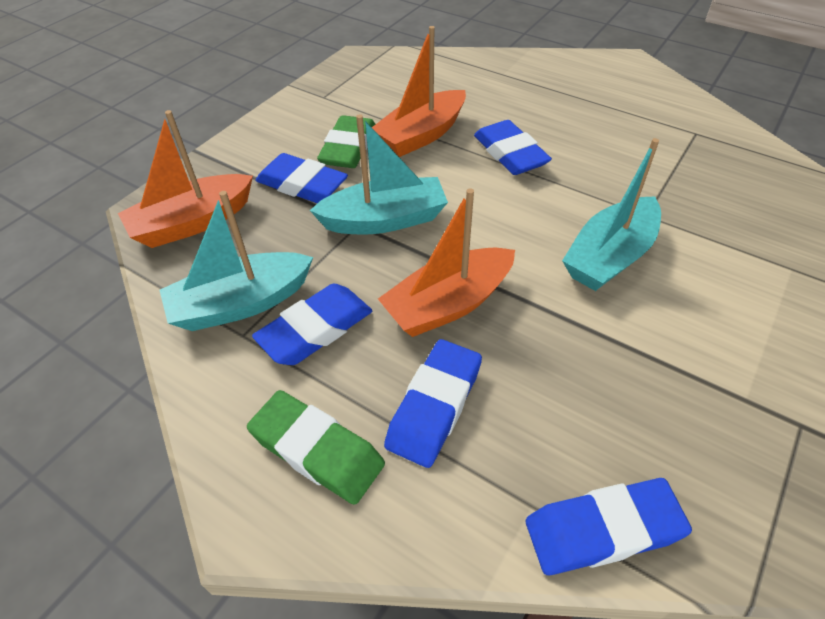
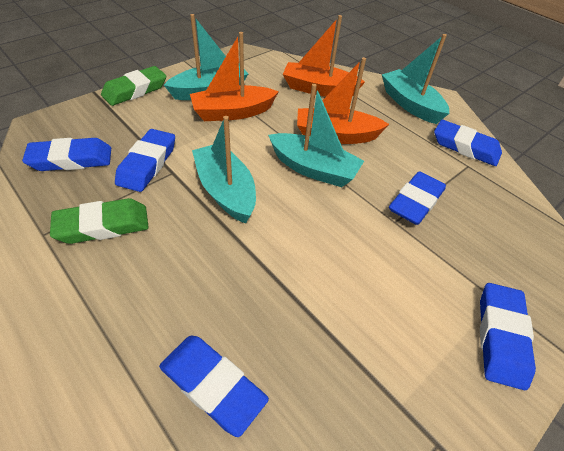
blue eraser: 5 -> 6
turquoise boat: 3 -> 4

